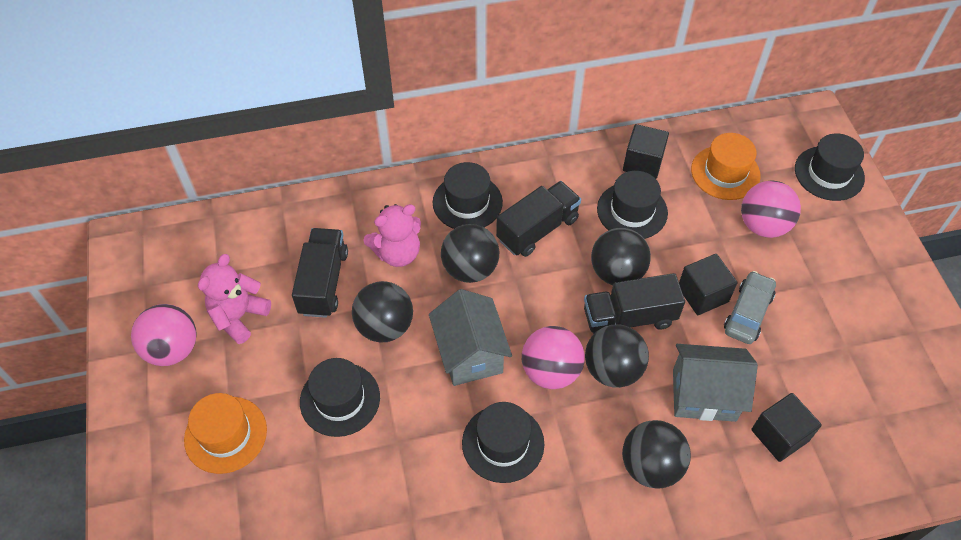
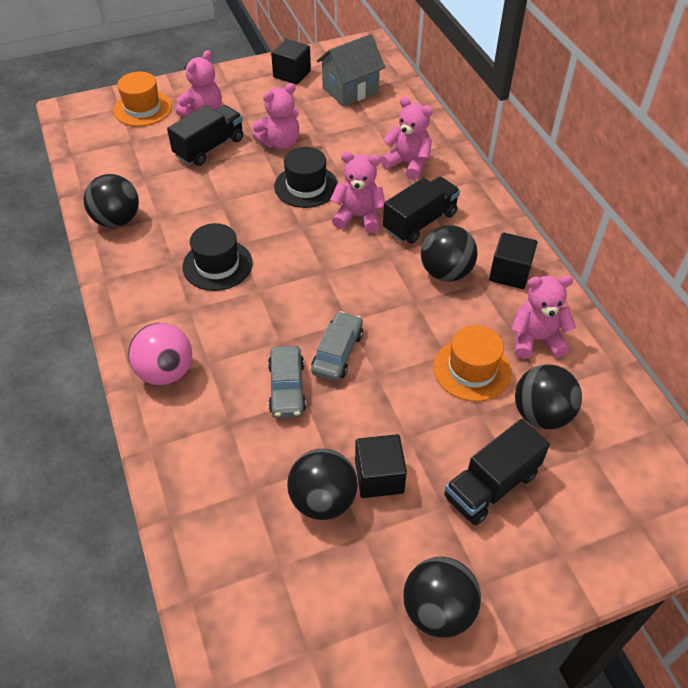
black hat: 5 -> 2
grey car: 1 -> 2
grey house: 2 -> 1
pink ball: 3 -> 1
pink teddy bear: 2 -> 5

